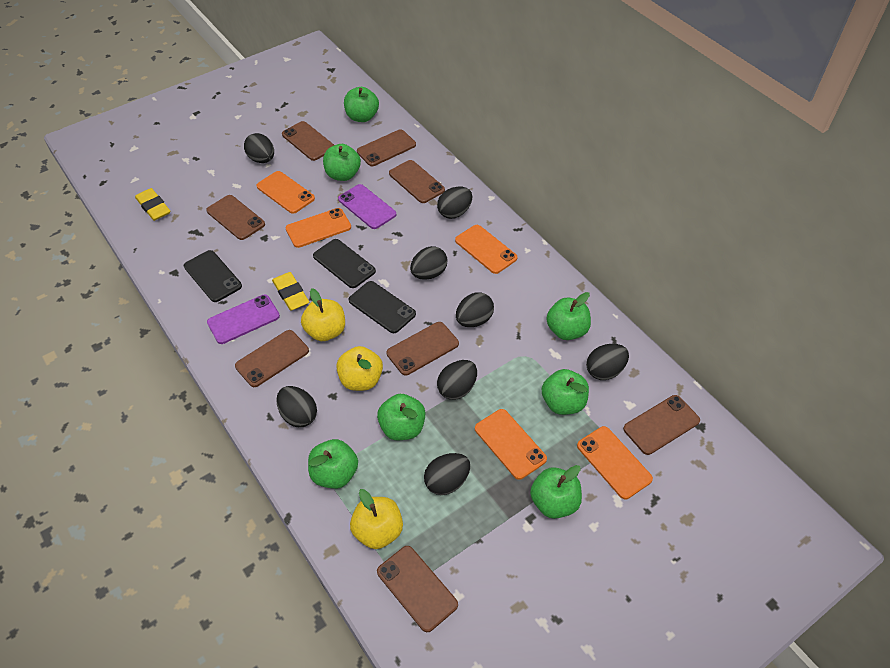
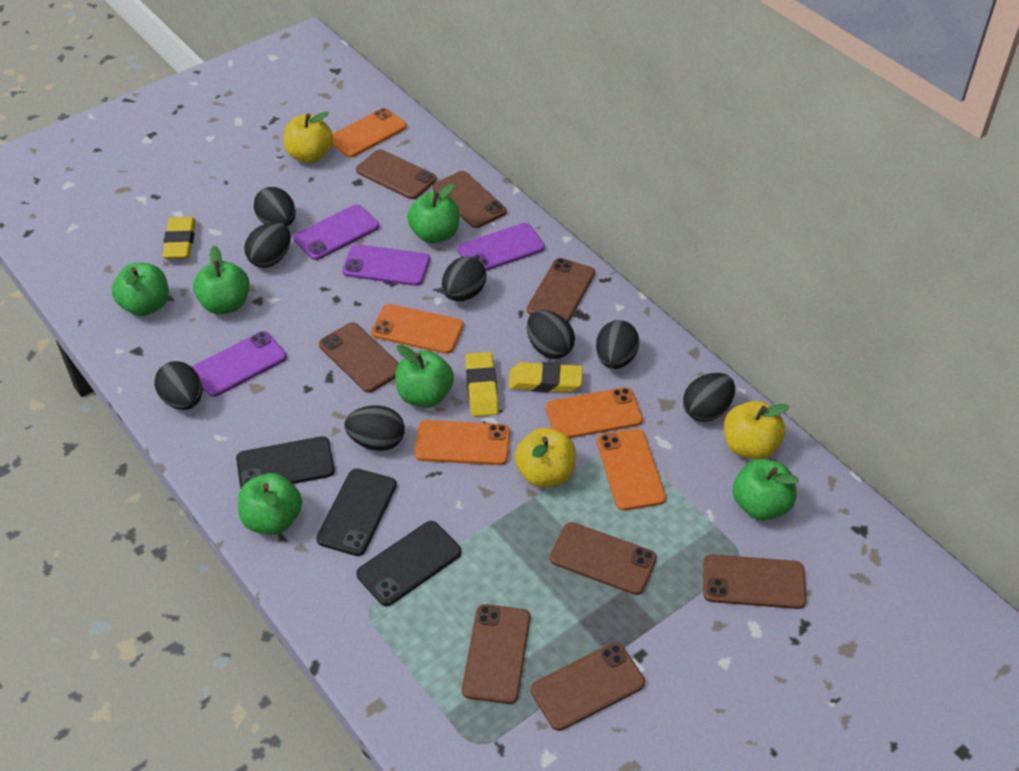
green apple: 7 -> 6
purple phone: 2 -> 4
yellow eraser: 2 -> 3

